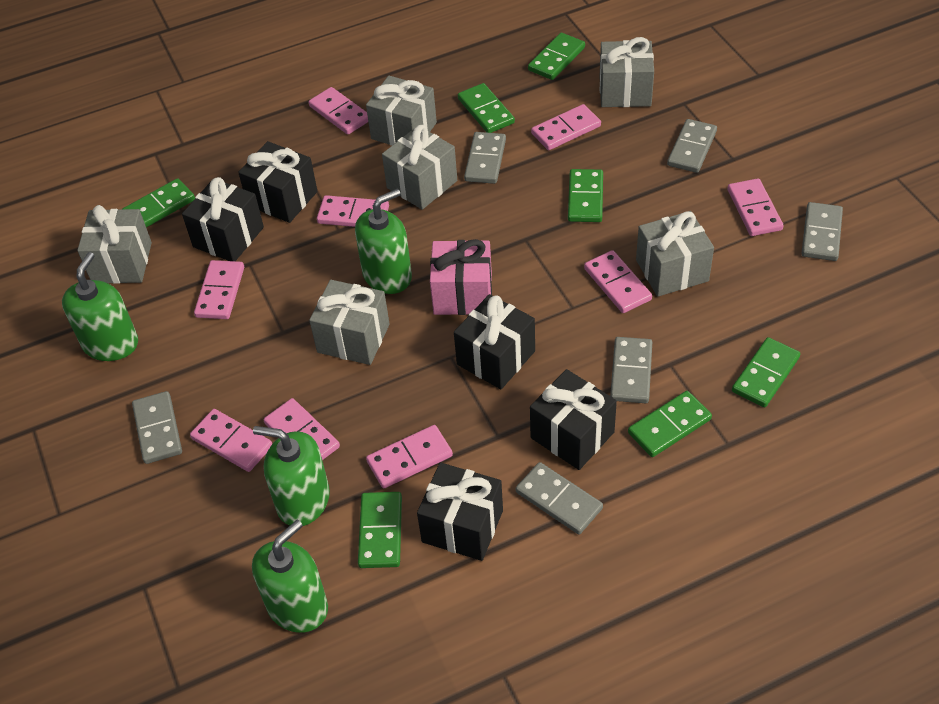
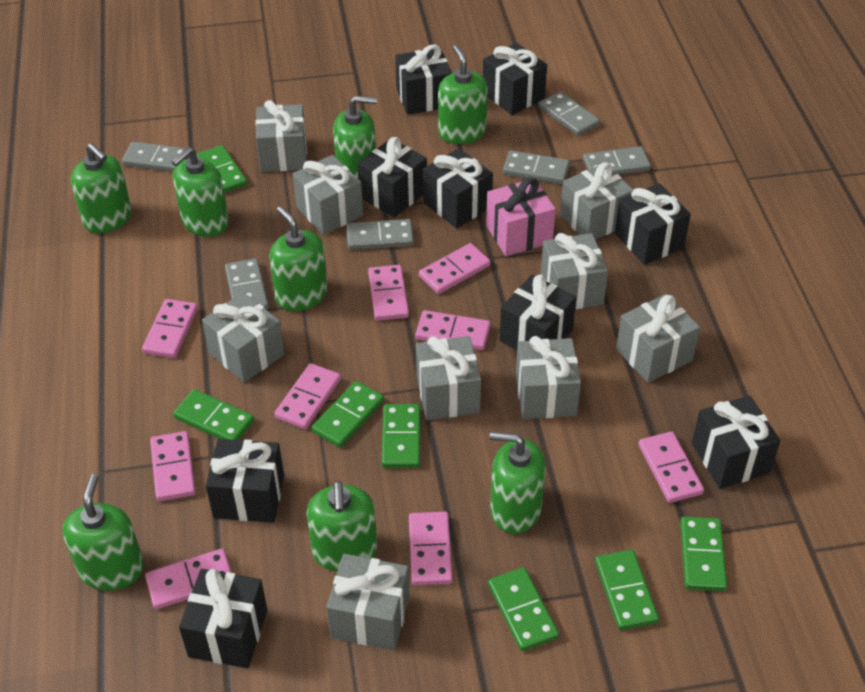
black gift: 5 -> 9
green soap dispenser: 4 -> 8
grey gift: 6 -> 9

